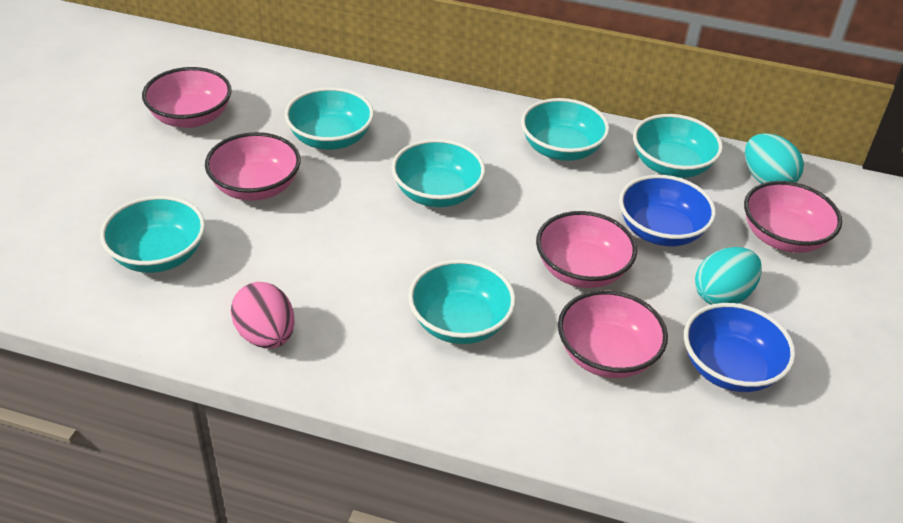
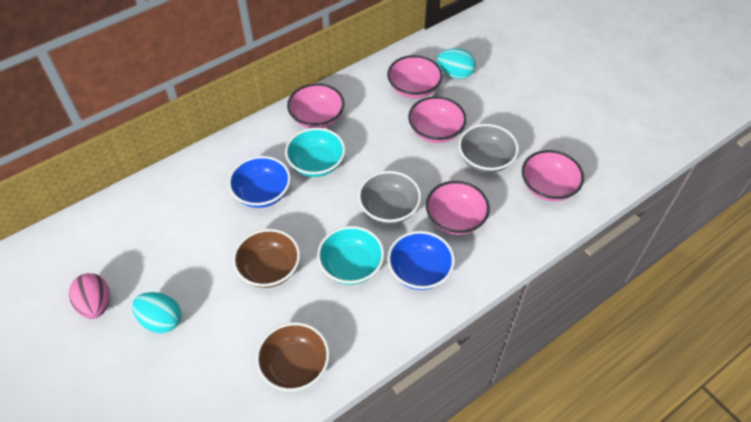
brown bowl: 0 -> 2
grey bowl: 0 -> 2
turquoise bowl: 6 -> 2

